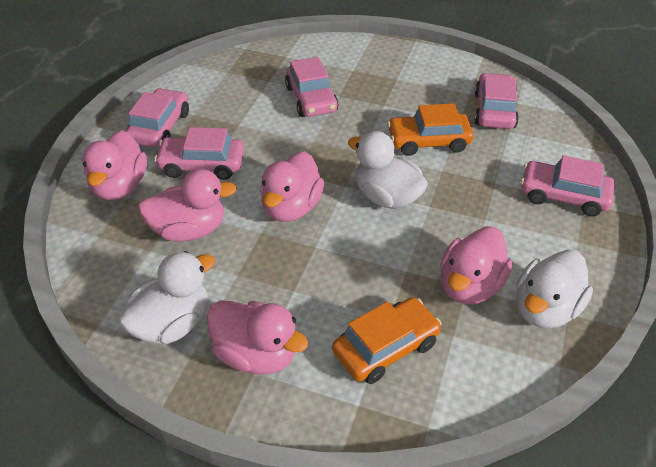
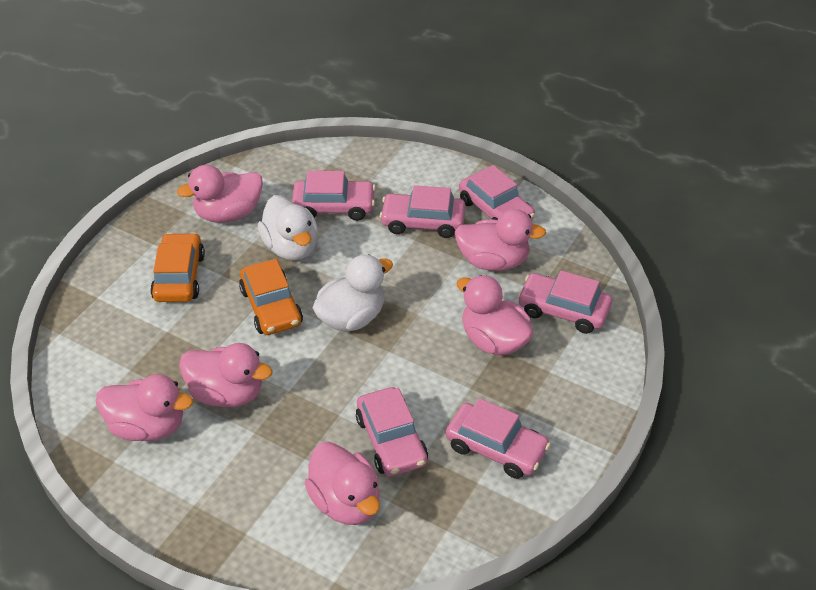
pink car: 5 -> 6
pink duck: 5 -> 6
white duck: 3 -> 2

